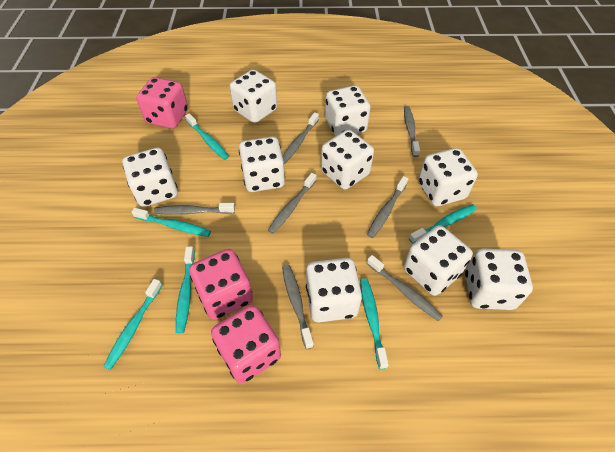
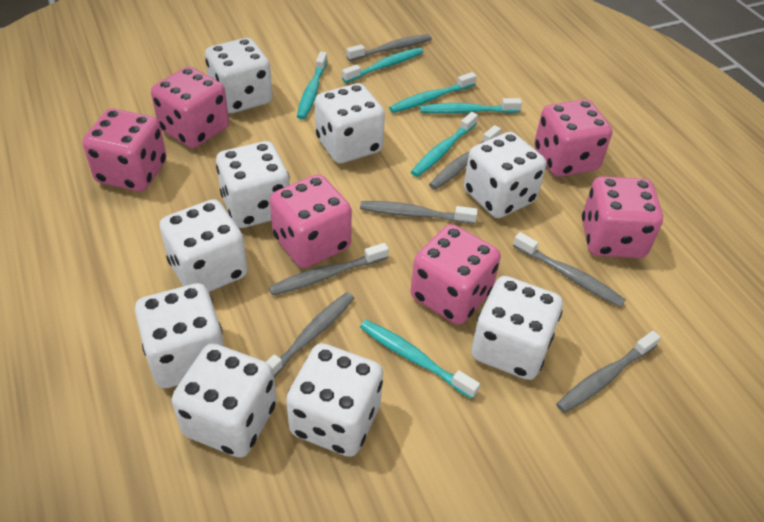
pink dice: 3 -> 6

